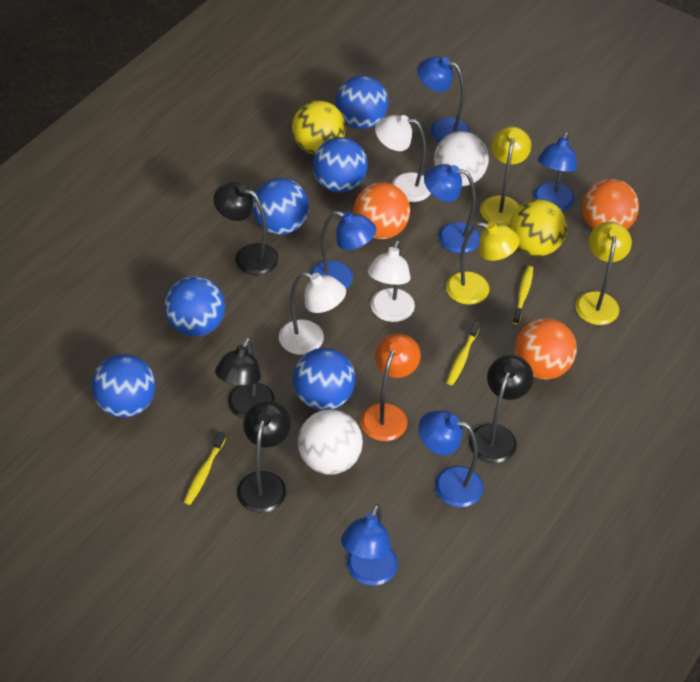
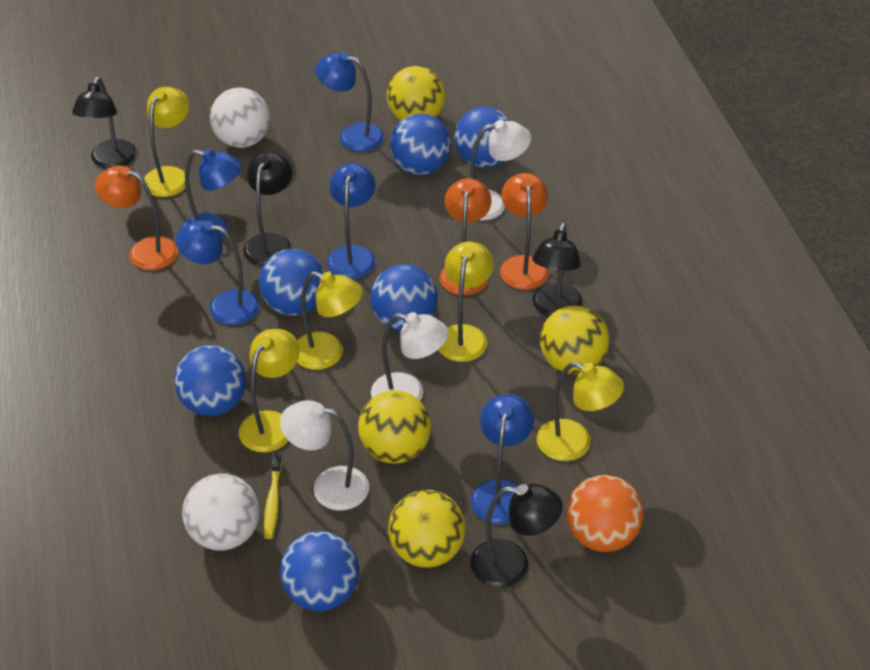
blue lamp: 6 -> 5
orange ball: 3 -> 1
orange lamp: 1 -> 3
yellow ball: 2 -> 4
yellow lamp: 3 -> 5
yellow toothbrush: 3 -> 1

